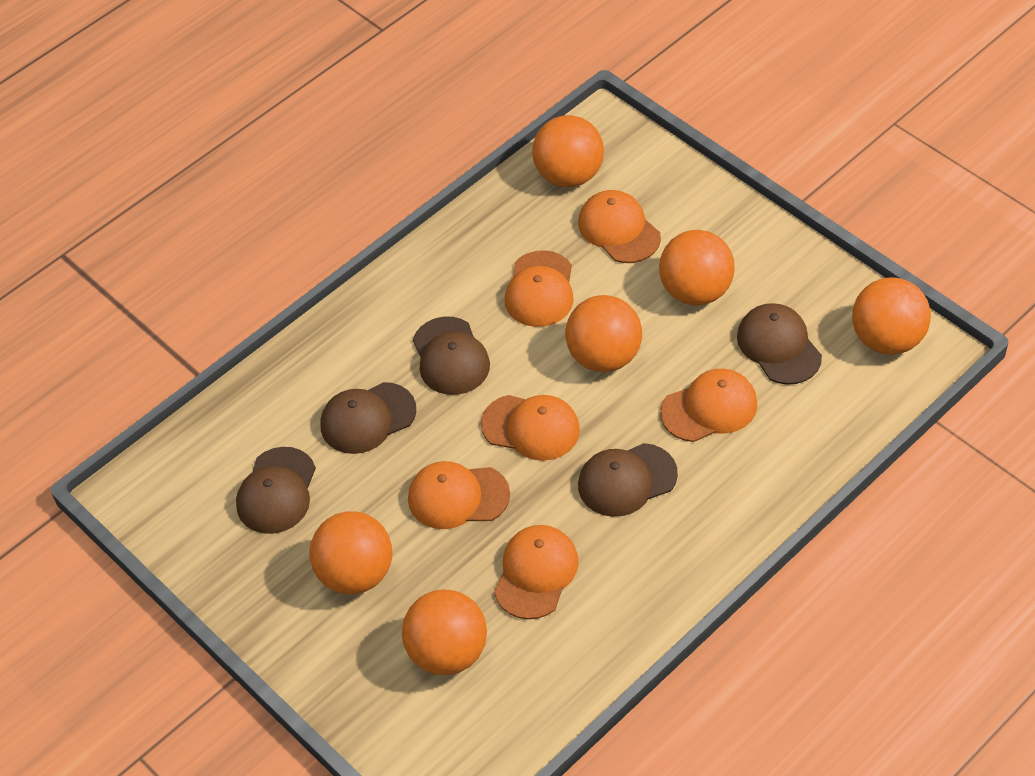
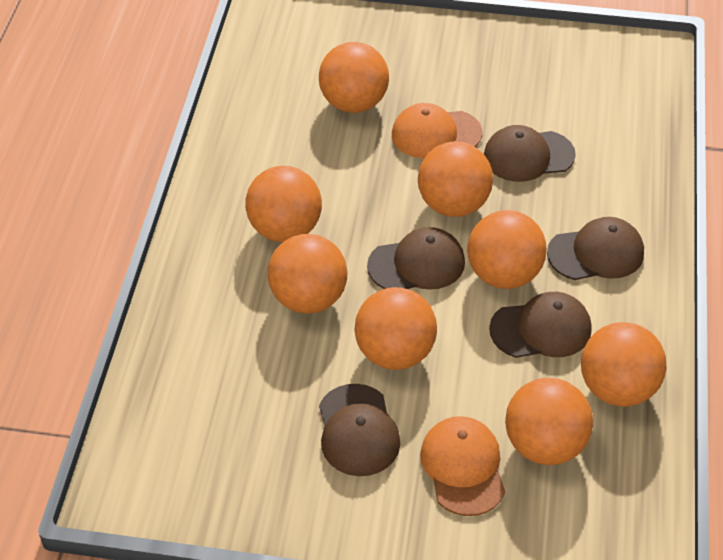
orange ball: 6 -> 8
orange cap: 6 -> 2

